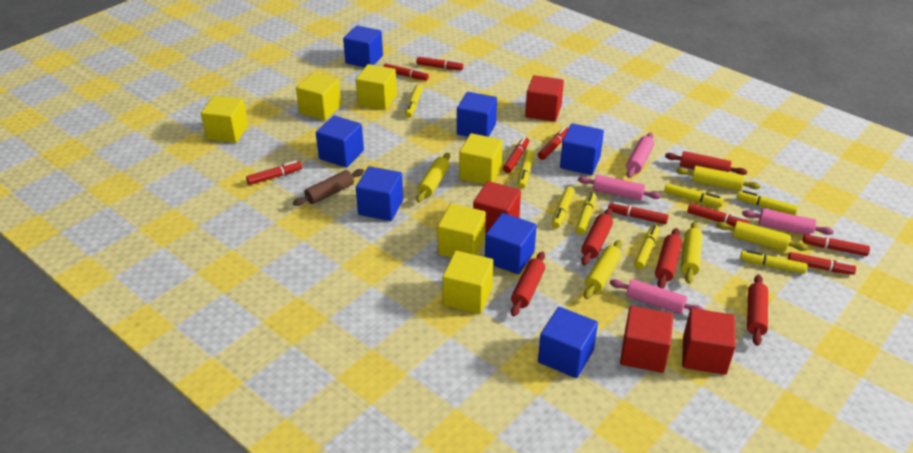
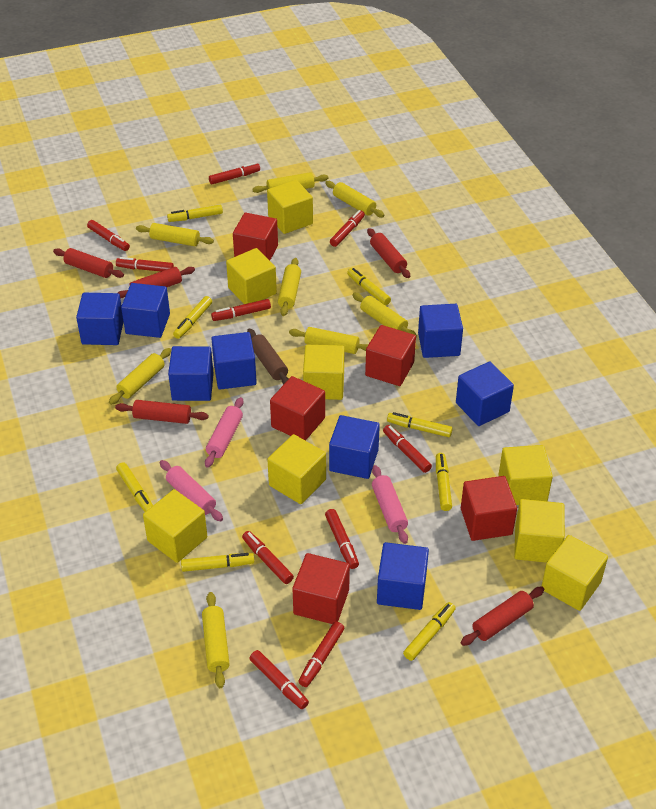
blue cube: 7 -> 8
pink rolling pin: 4 -> 3
red cube: 4 -> 5
red marker: 9 -> 10
yellow cube: 6 -> 8
yellow rolling pin: 5 -> 8

